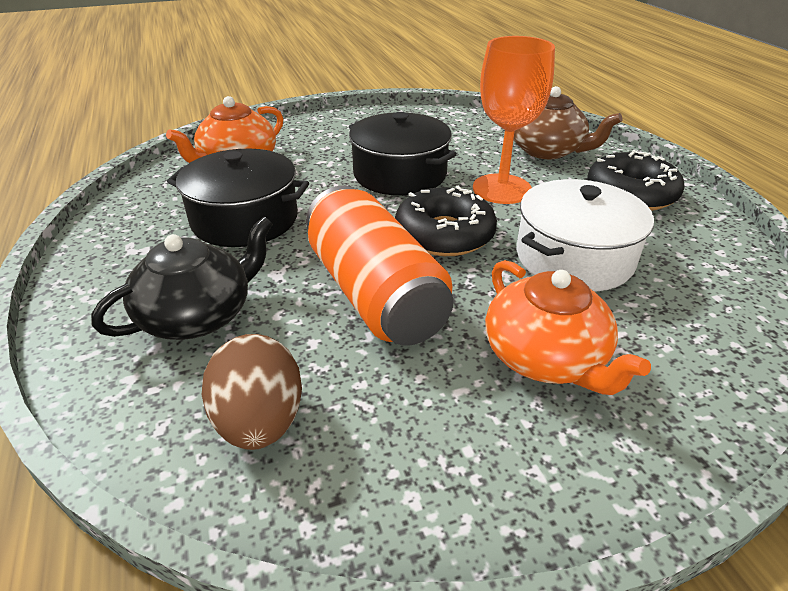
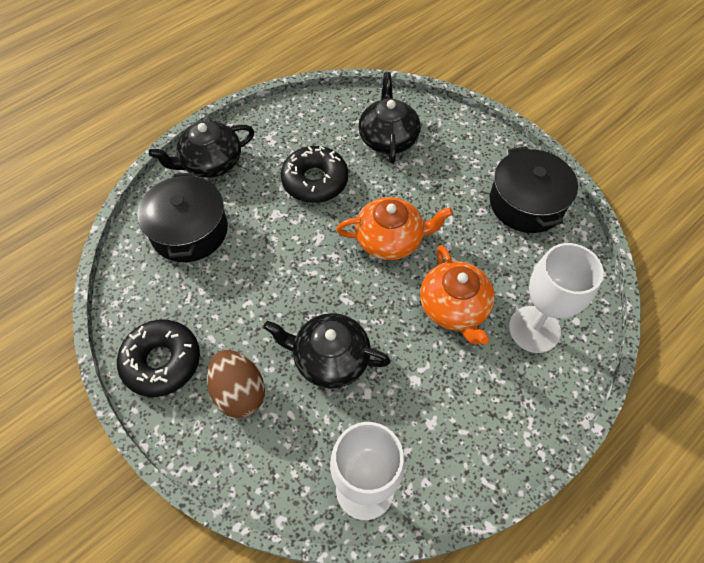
black teapot: 1 -> 3
brown teapot: 1 -> 0
orange can: 1 -> 0
orange goblet: 1 -> 0
white goblet: 0 -> 2
white pot: 1 -> 0

